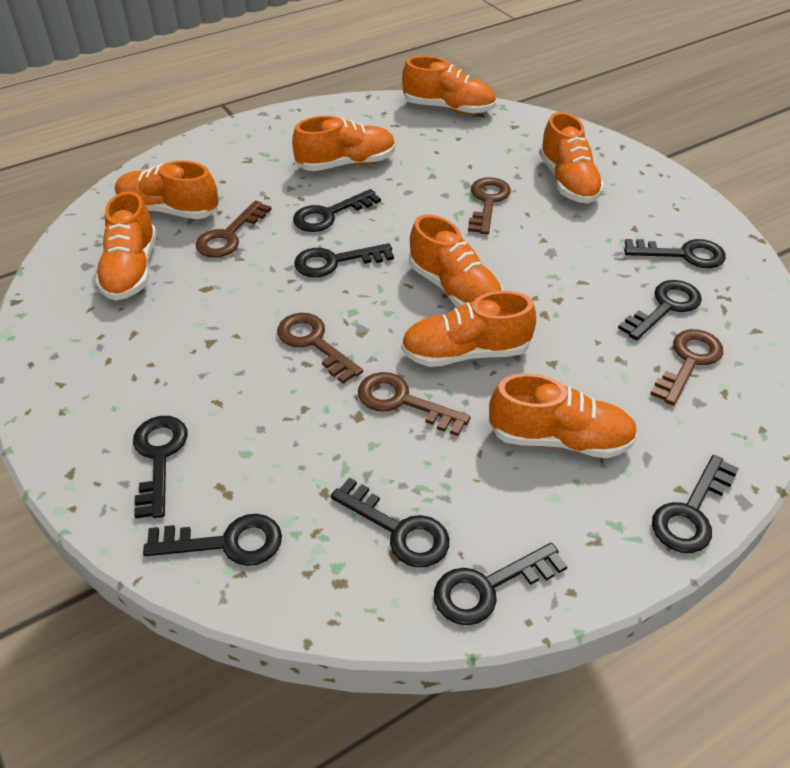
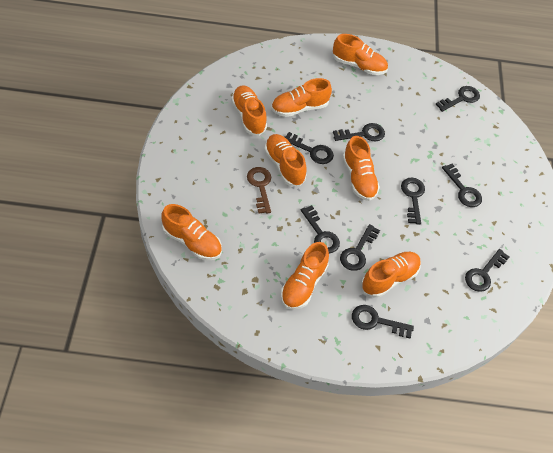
brown key: 5 -> 1

